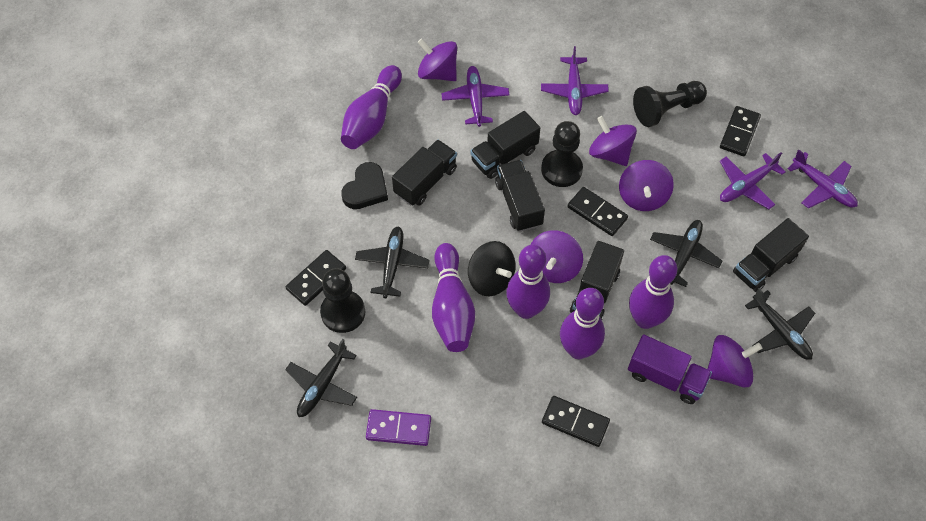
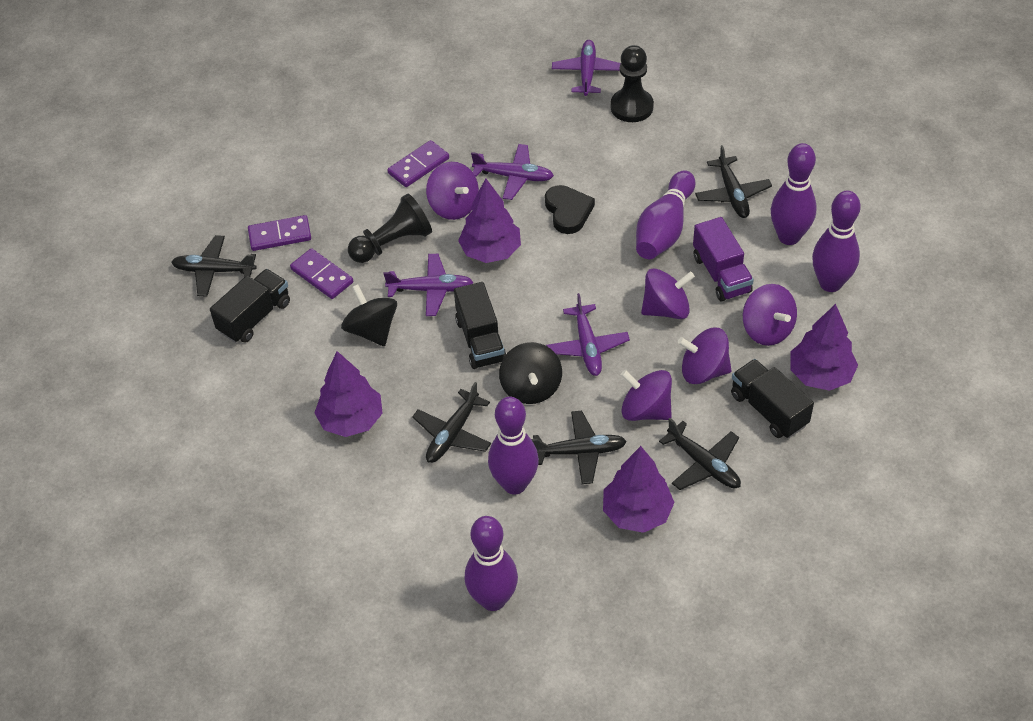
black domino: 4 -> 0
black pawn: 3 -> 2
black plane: 4 -> 5
black spinning top: 1 -> 2
black truck: 5 -> 3
purple domino: 1 -> 3
purple tree: 0 -> 4

